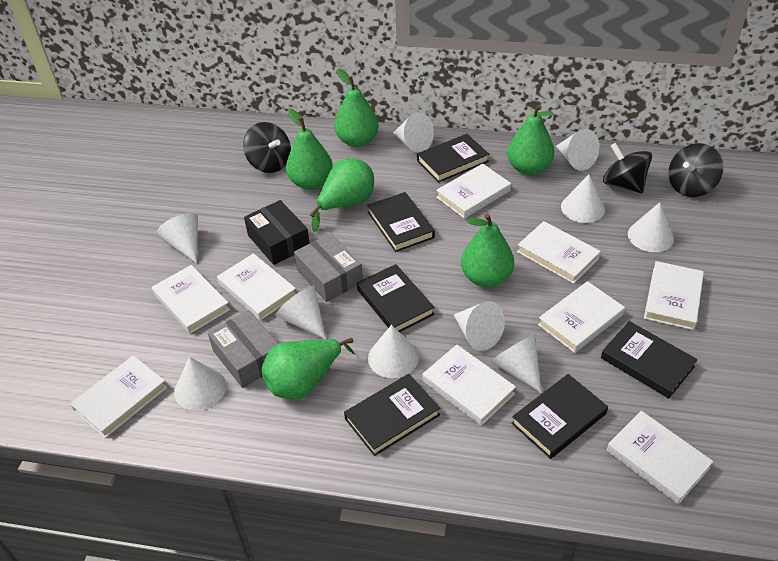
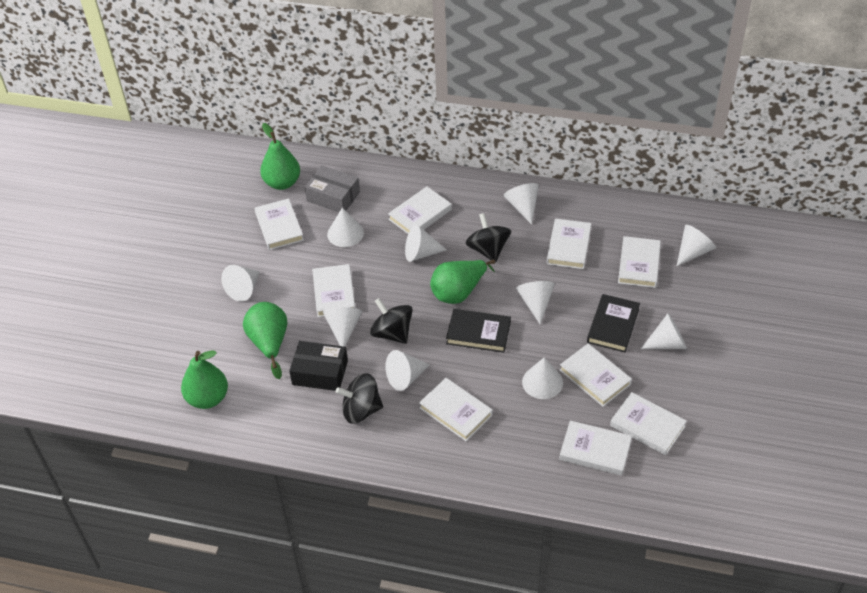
black book: 6 -> 2
green pear: 6 -> 4
grey box: 2 -> 1

